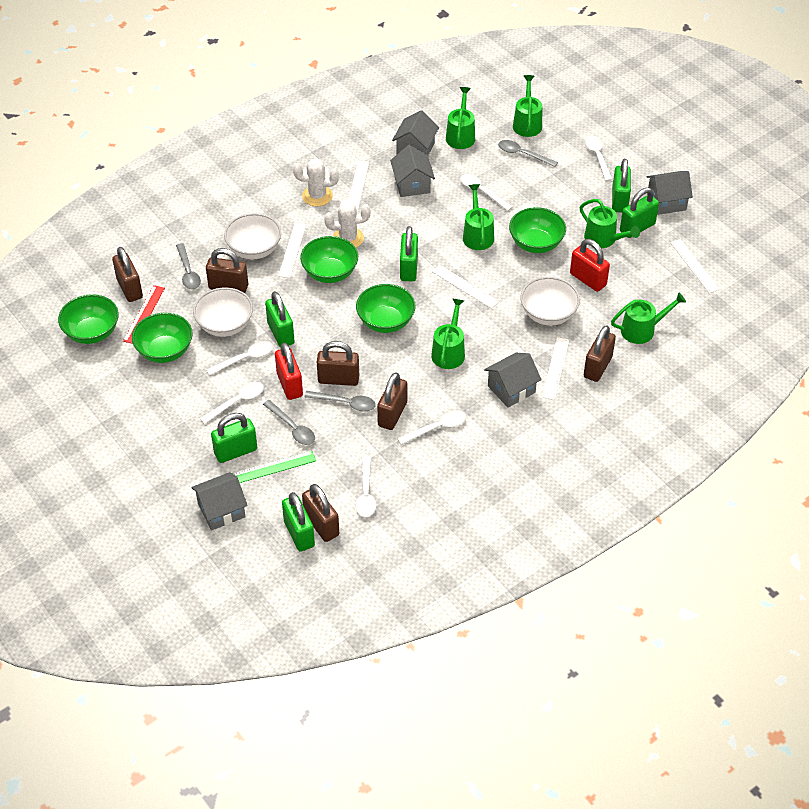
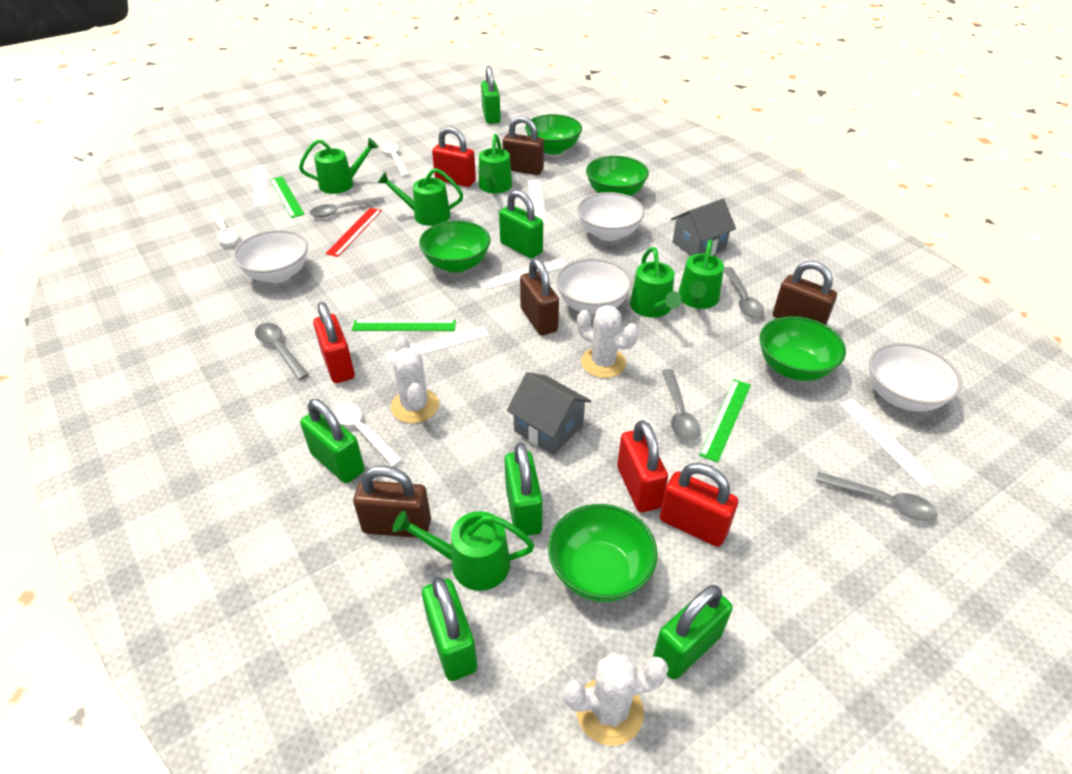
brown padlock: 6 -> 4
green ruler: 1 -> 3
grey house: 5 -> 2
grey spoon: 4 -> 5
red padlock: 2 -> 4
white bowl: 3 -> 4
white cactus: 2 -> 3
white spoon: 6 -> 3

